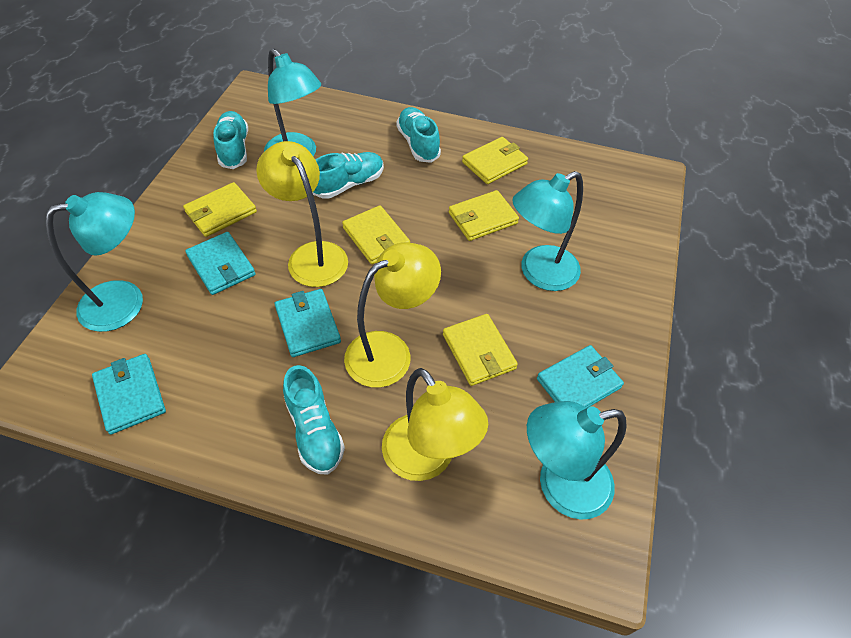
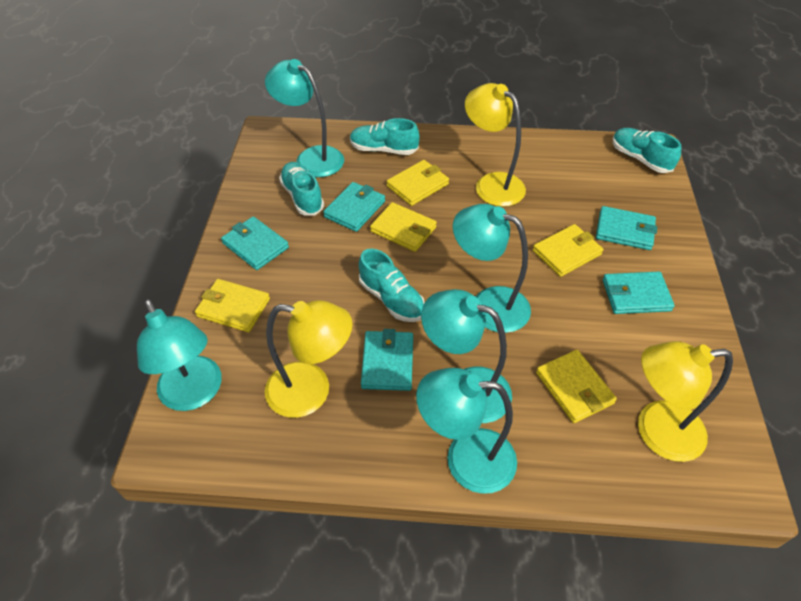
turquoise lamp: 4 -> 5
turquoise wallet: 4 -> 5

